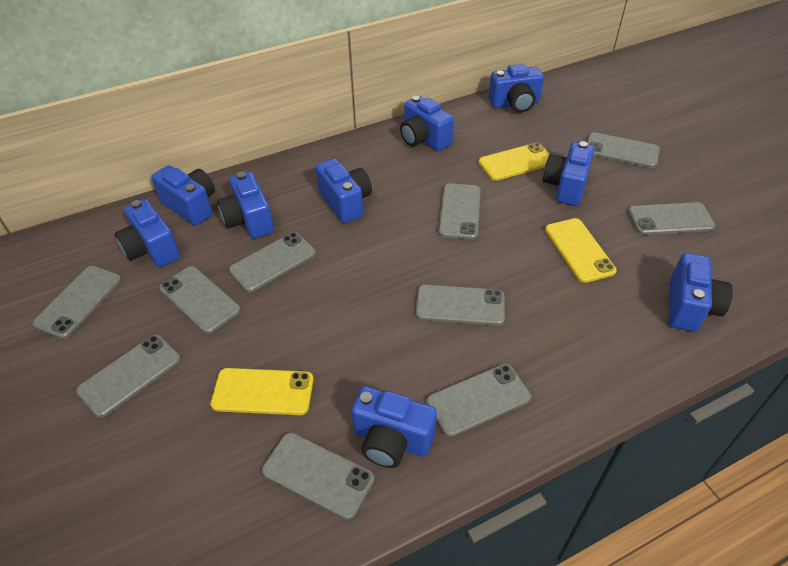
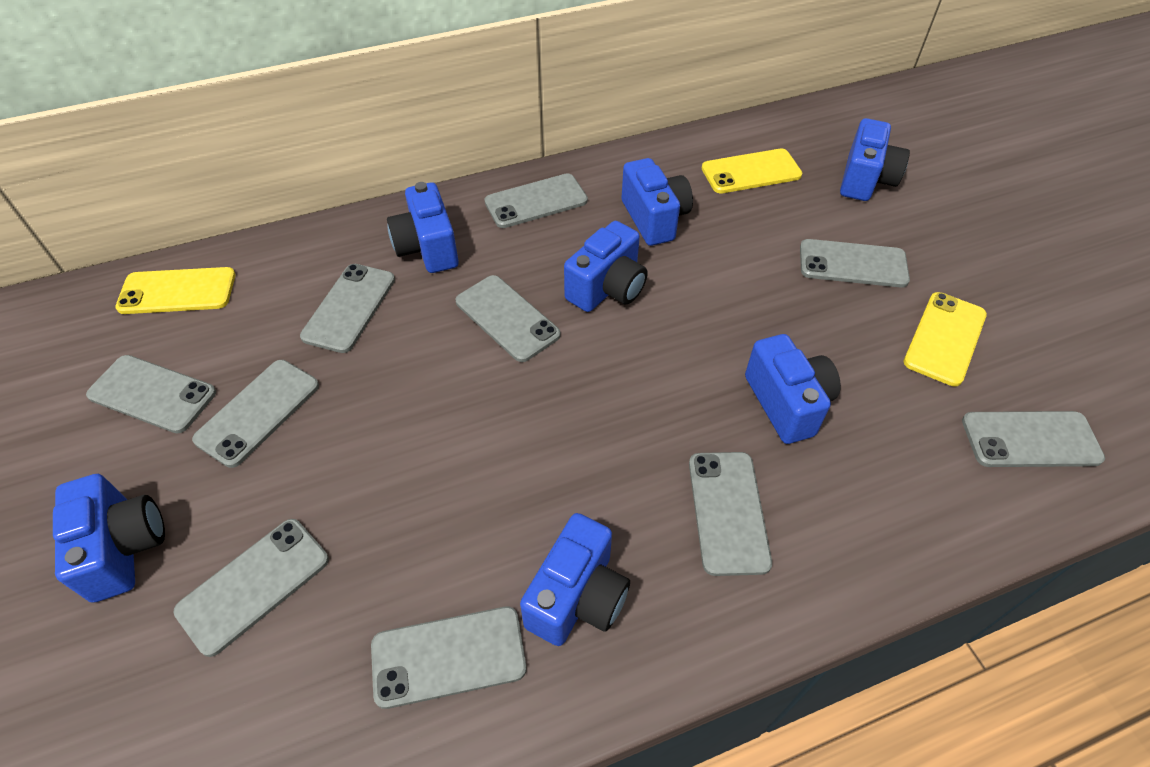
blue camera: 9 -> 7

